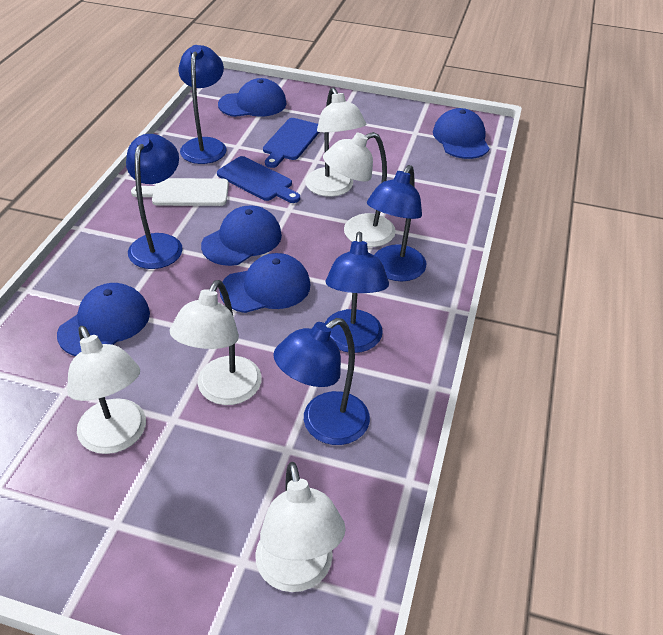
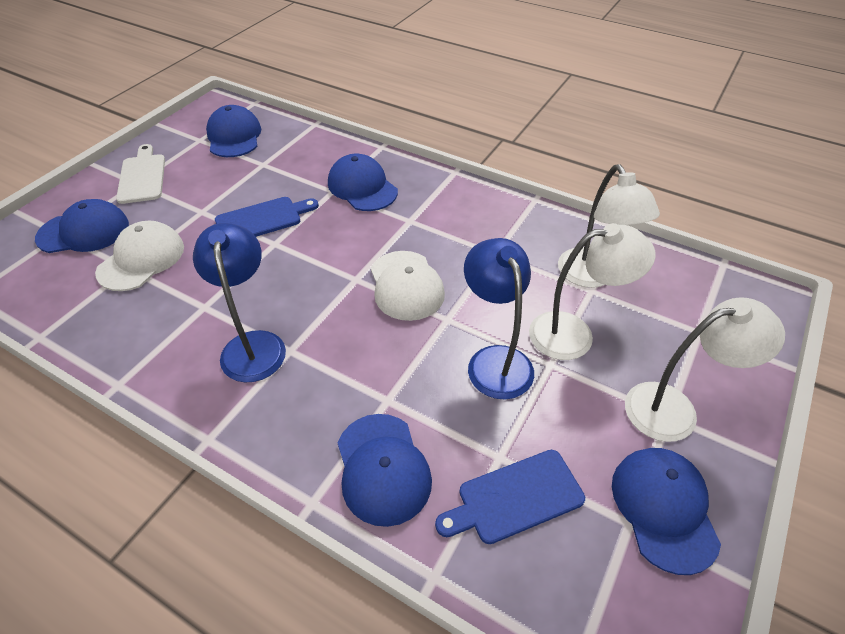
blue lamp: 5 -> 2
white cap: 0 -> 2
white lamp: 5 -> 3

